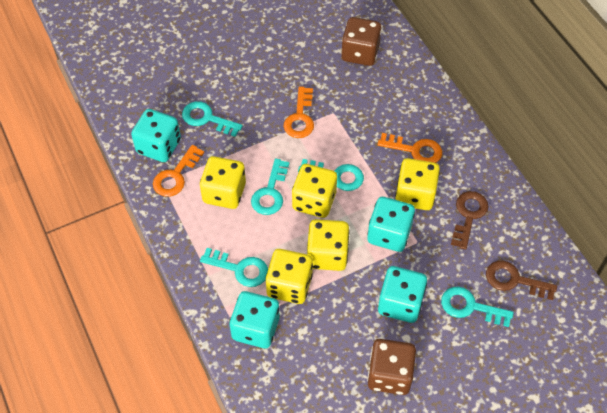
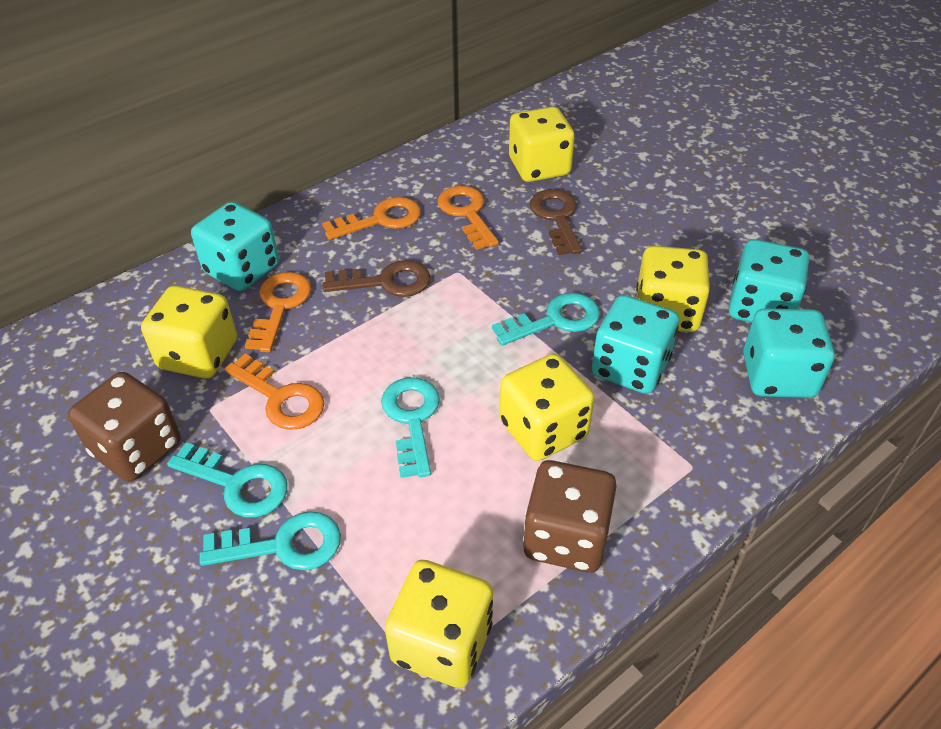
orange key: 3 -> 4
turquoise key: 5 -> 4

